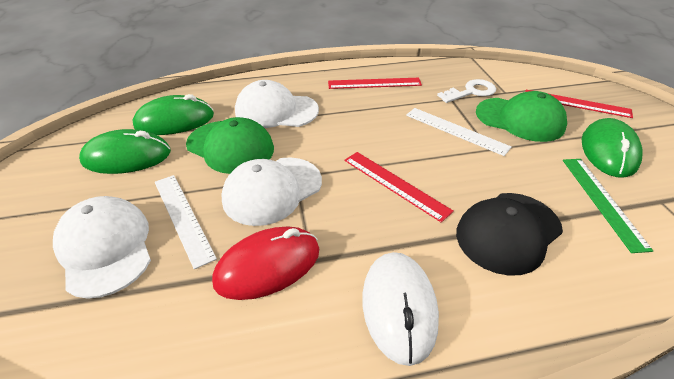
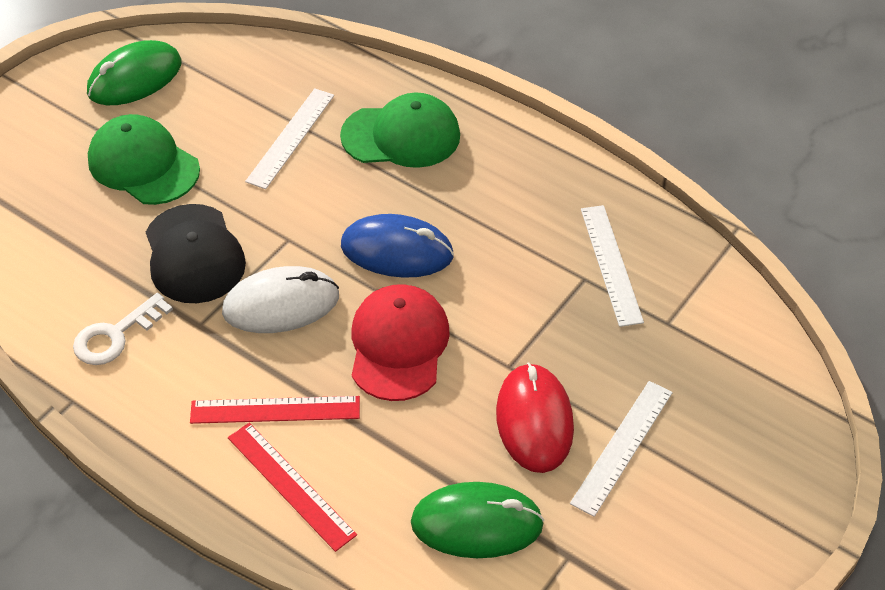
blue mouse: 0 -> 1
green mouse: 3 -> 2
green ruler: 1 -> 0
red cap: 0 -> 1
red ruler: 3 -> 2
white cap: 3 -> 0
white ruler: 2 -> 3

